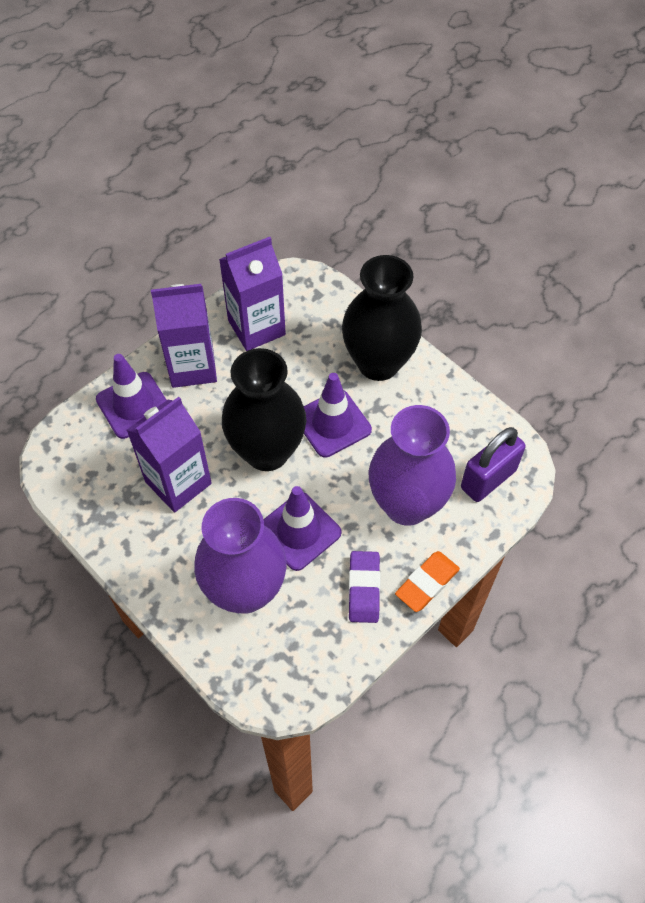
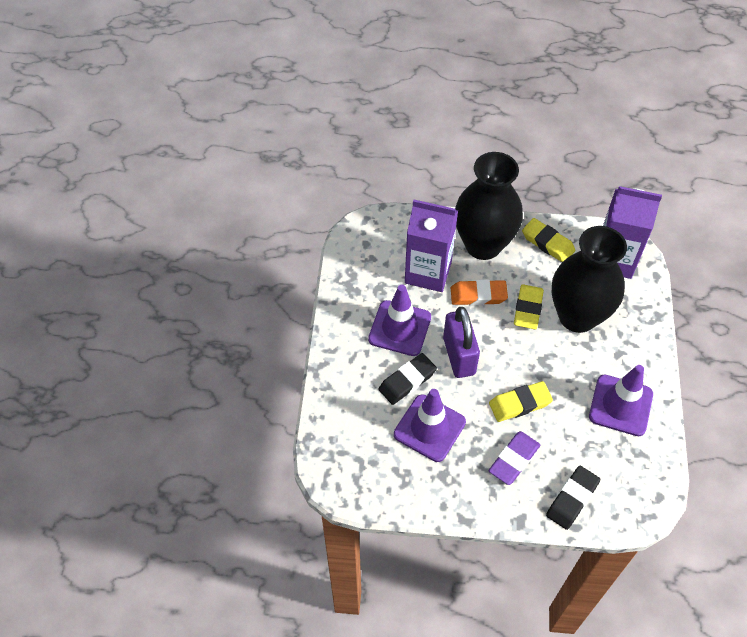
black eraser: 0 -> 2
purple carton: 3 -> 2
purple vase: 2 -> 0
yellow eraser: 0 -> 3

